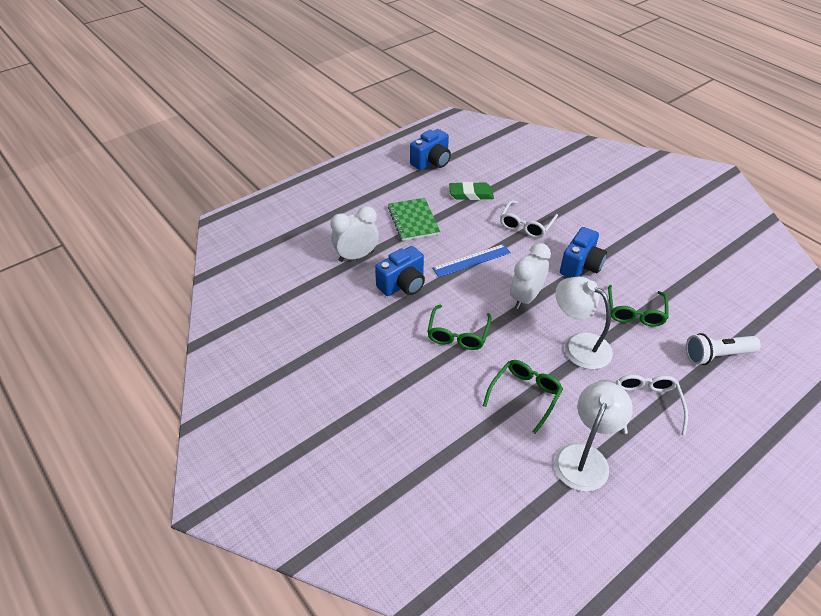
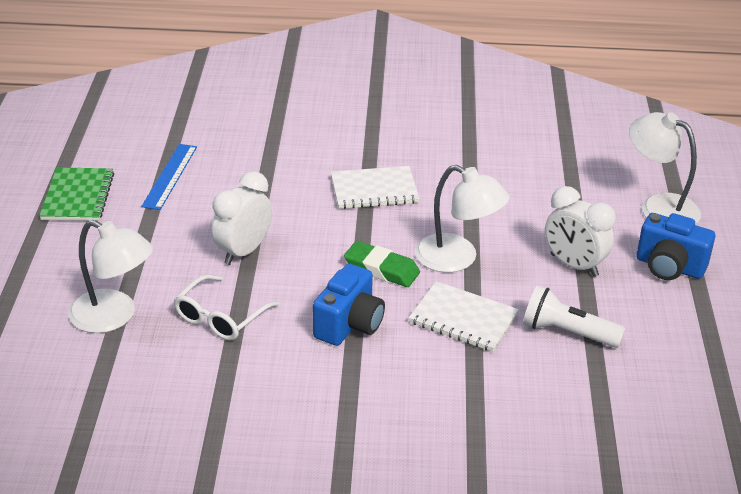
blue camera: 3 -> 2
green glasses: 3 -> 0
white glasses: 2 -> 1
white lamp: 2 -> 3
white notebook: 0 -> 2

